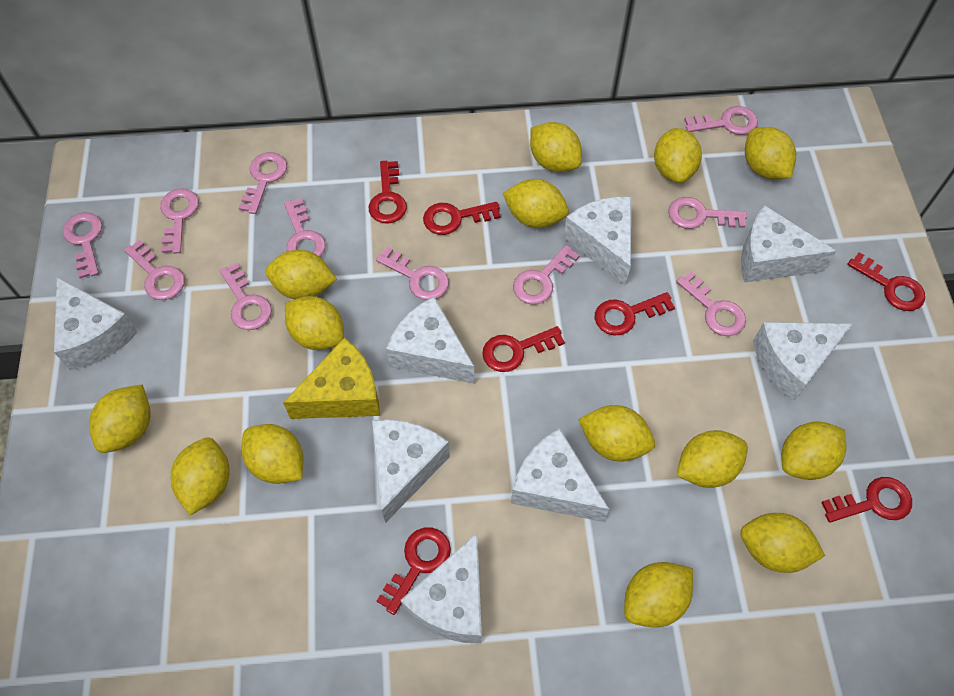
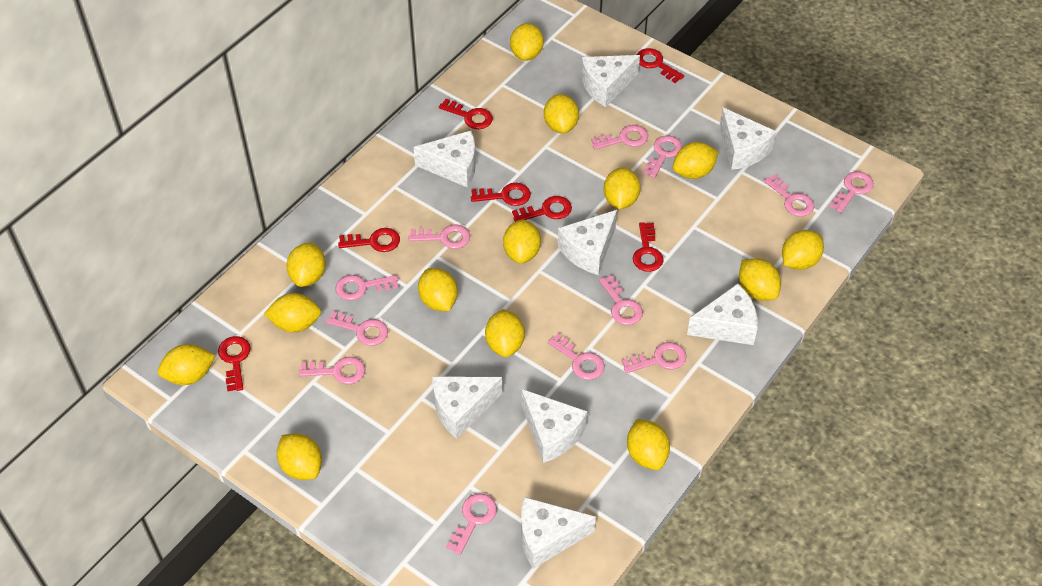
pink key: 11 -> 12
yellow cheese: 1 -> 0

